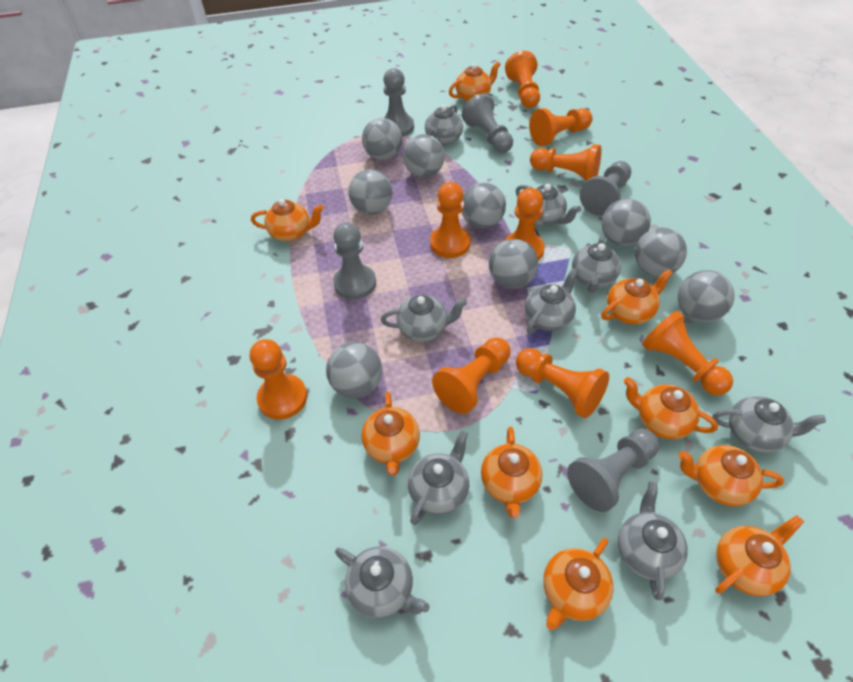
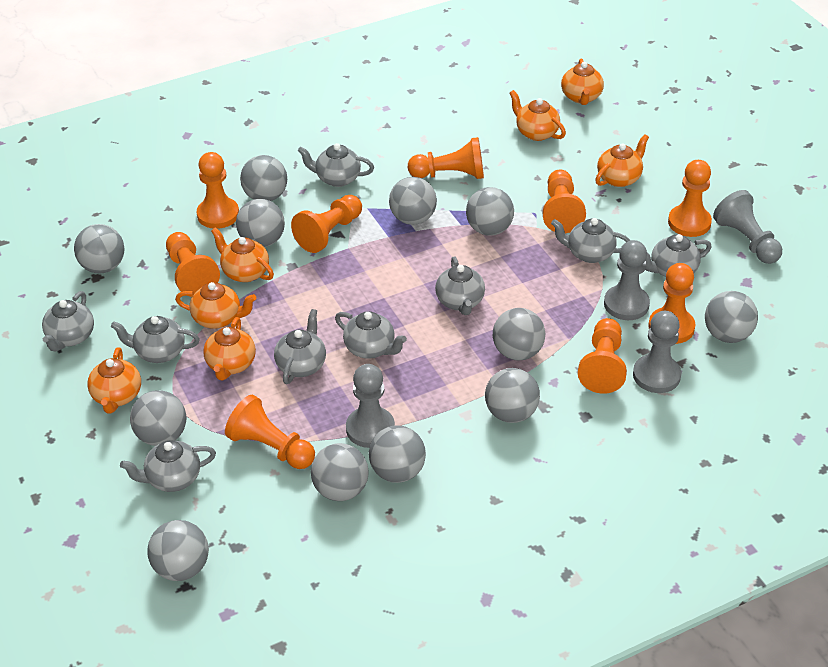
grey ball: 9 -> 12
grey pawn: 5 -> 4
orange teapot: 9 -> 7

